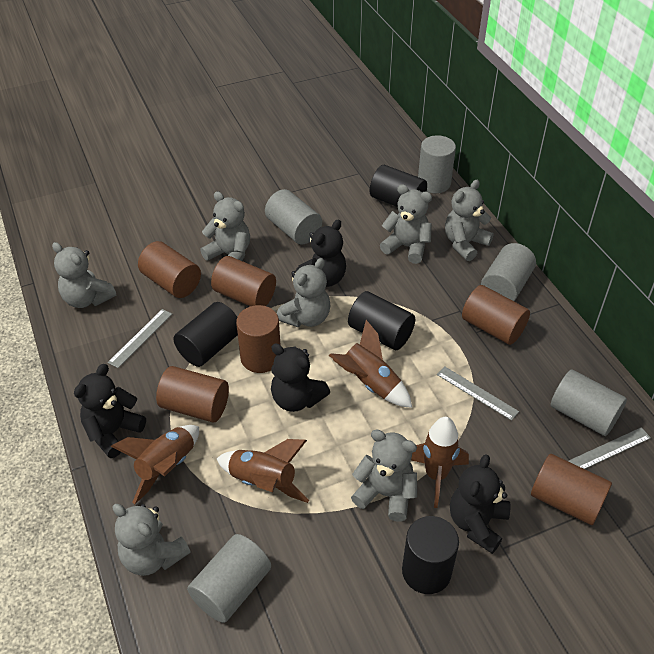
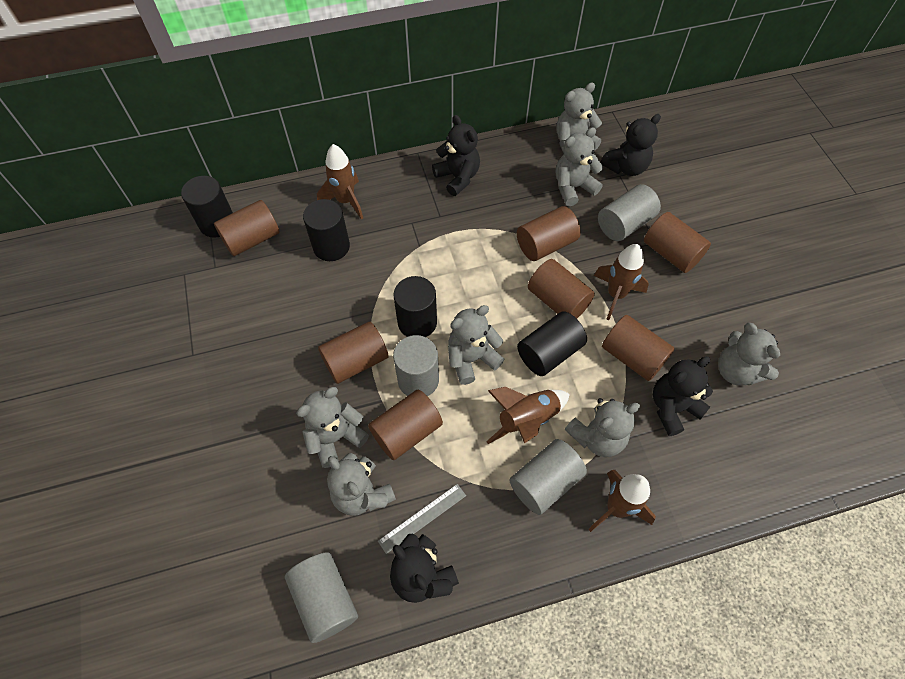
brown cylinder: 6 -> 7
grey cylinder: 5 -> 4
grey ruler: 3 -> 1

